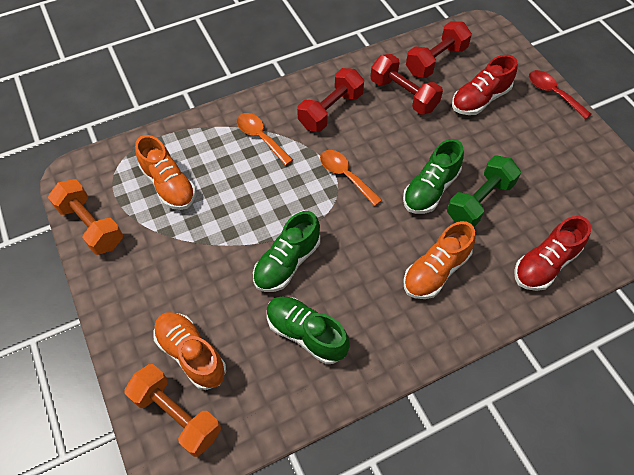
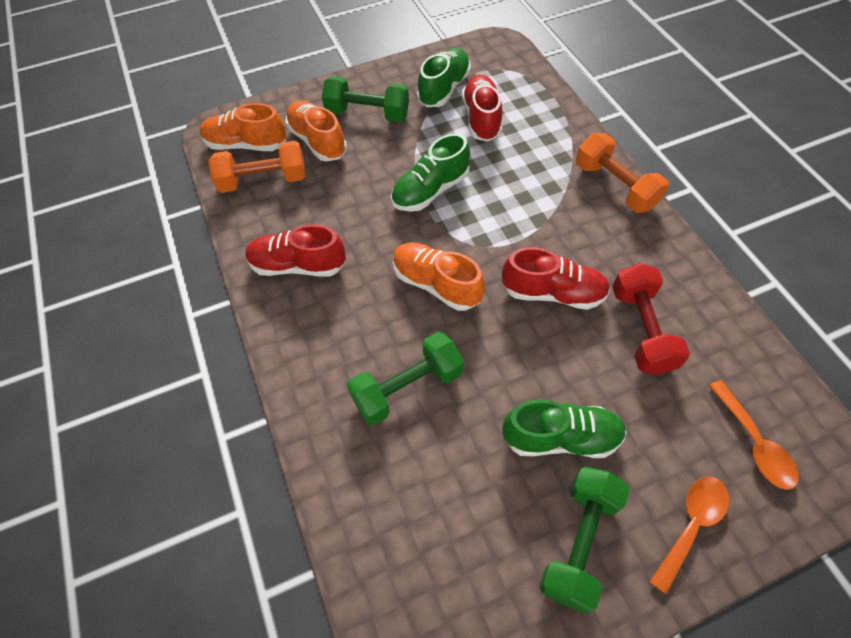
green dumbbell: 1 -> 3
red dumbbell: 3 -> 1
red shoe: 2 -> 3
red spoon: 1 -> 0

